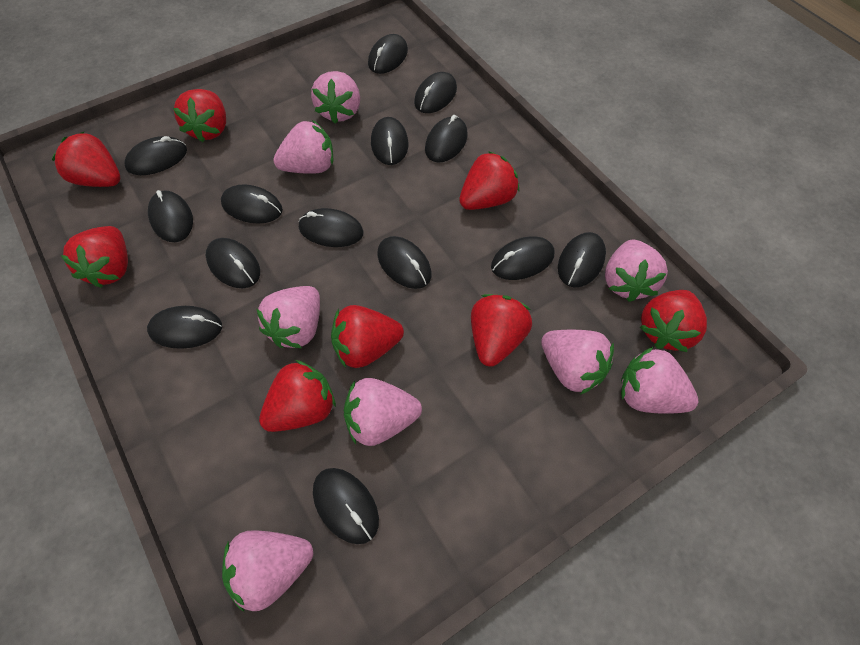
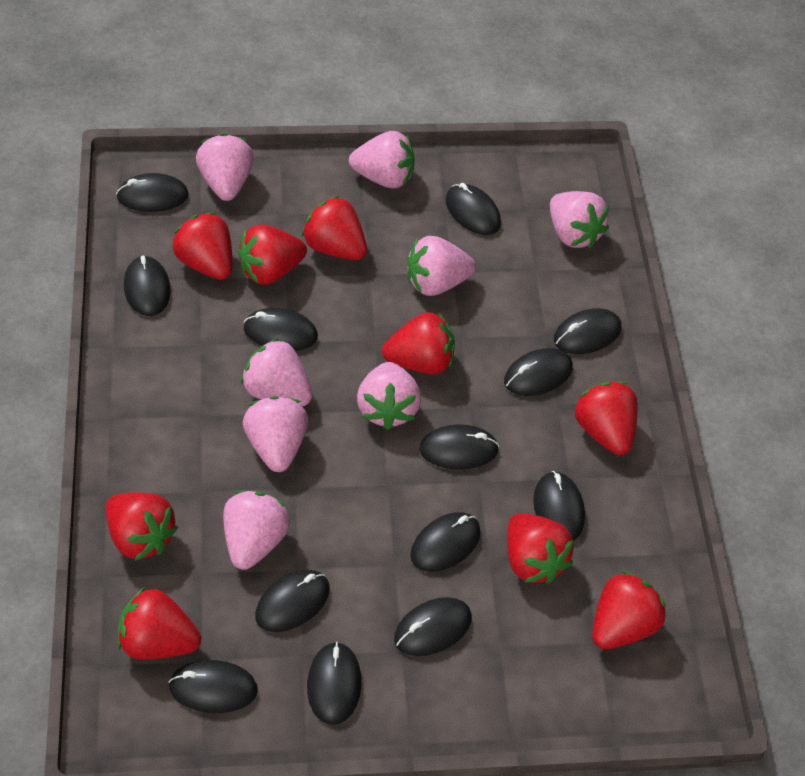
black mouse: 14 -> 13
red strawberry: 8 -> 9

